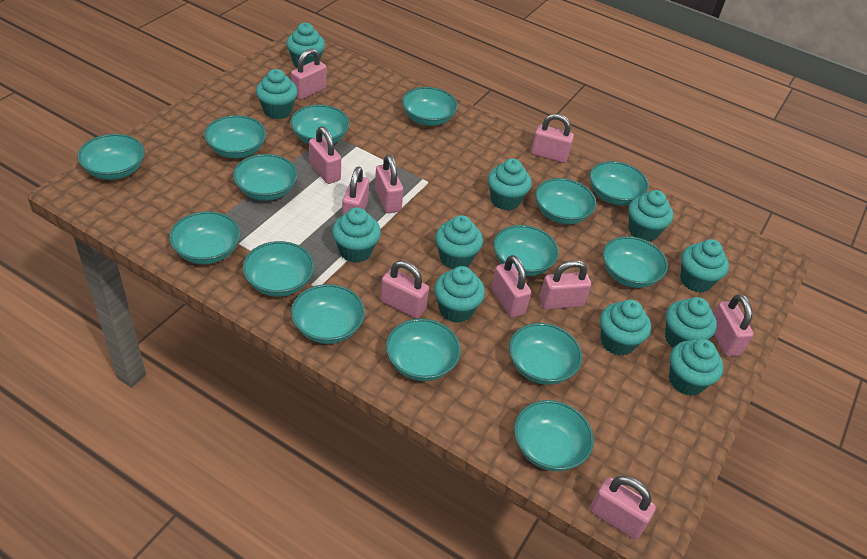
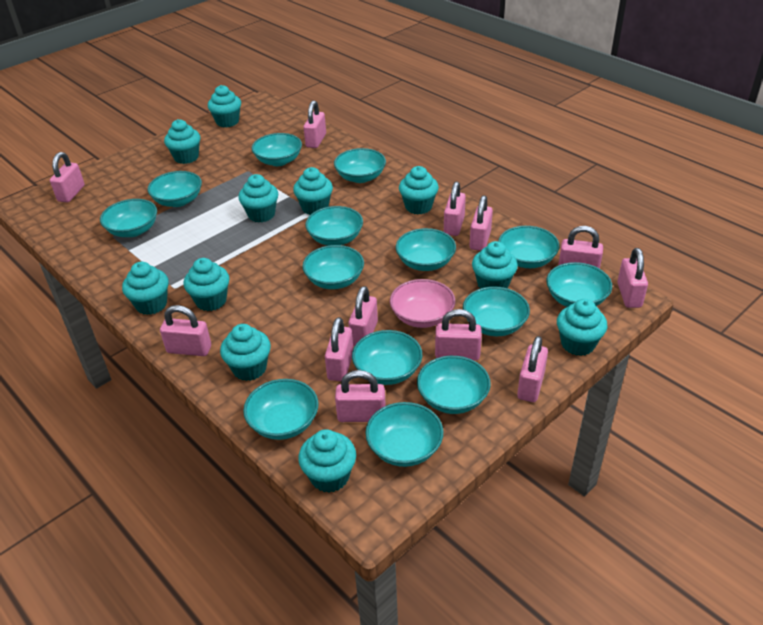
pink bowl: 0 -> 1
pink padlock: 10 -> 12
turquoise bowl: 15 -> 14

